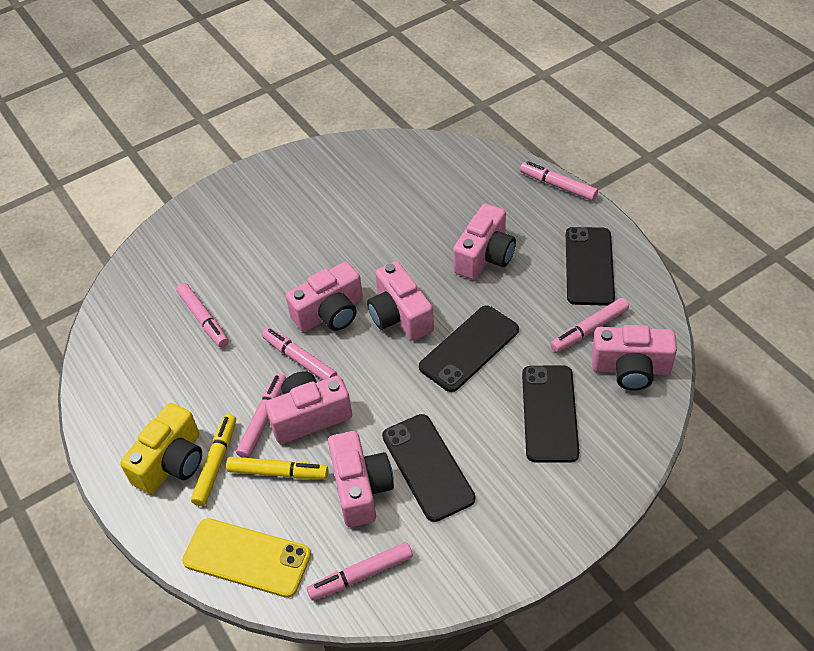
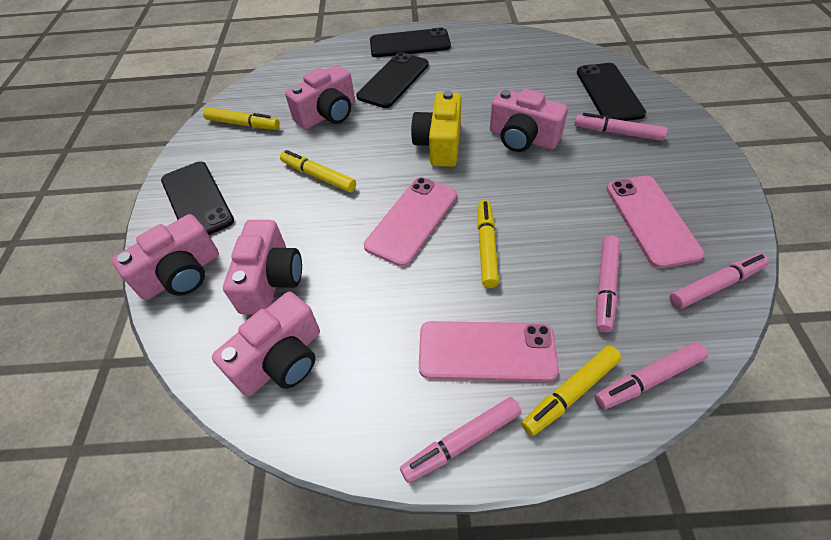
pink camera: 6 -> 5
pink marker: 6 -> 5
pink phone: 0 -> 3
yellow marker: 2 -> 4
yellow phone: 1 -> 0

